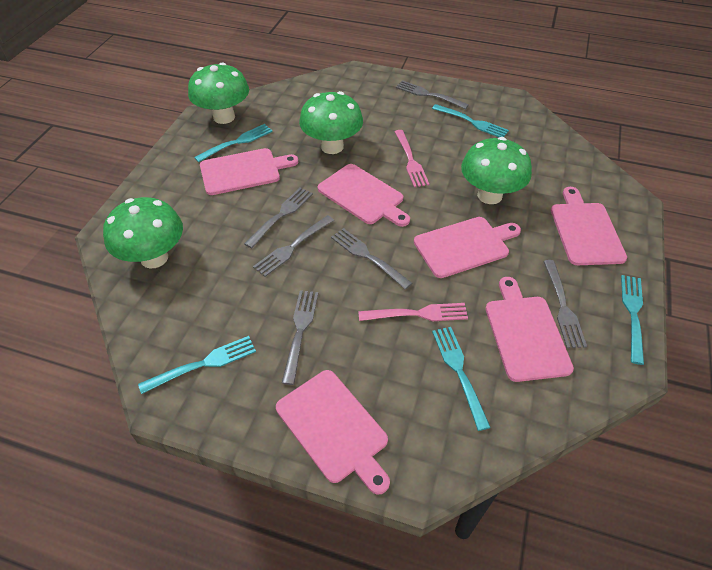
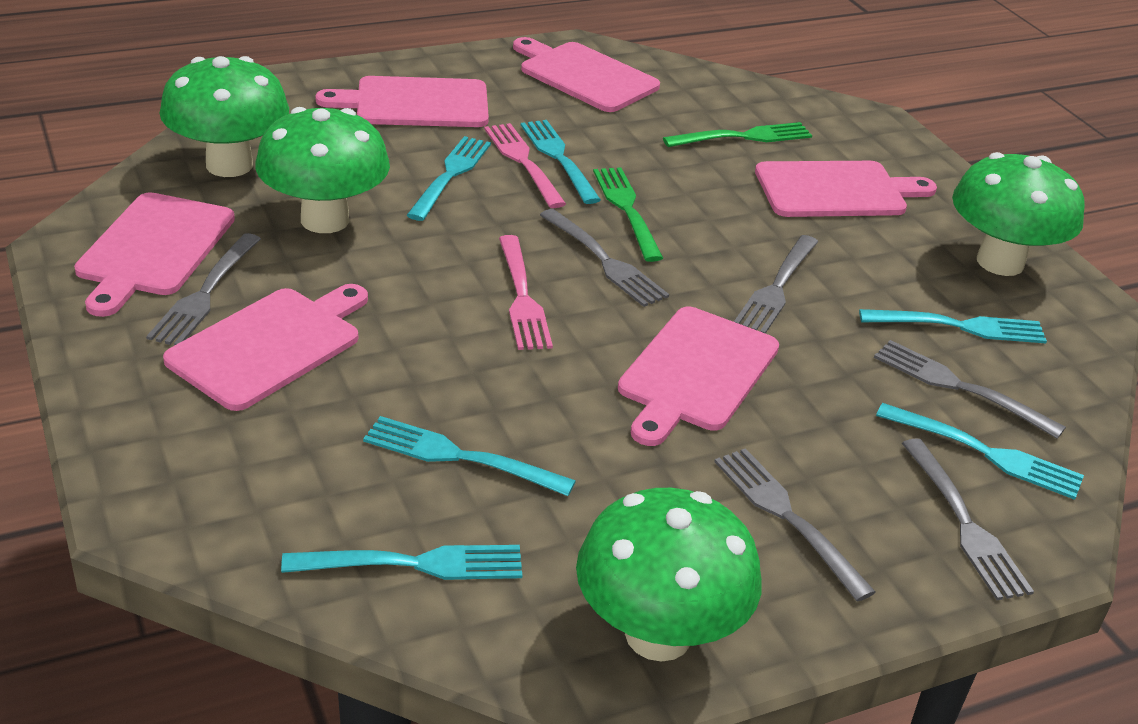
green fork: 0 -> 2
turquoise fork: 5 -> 6

